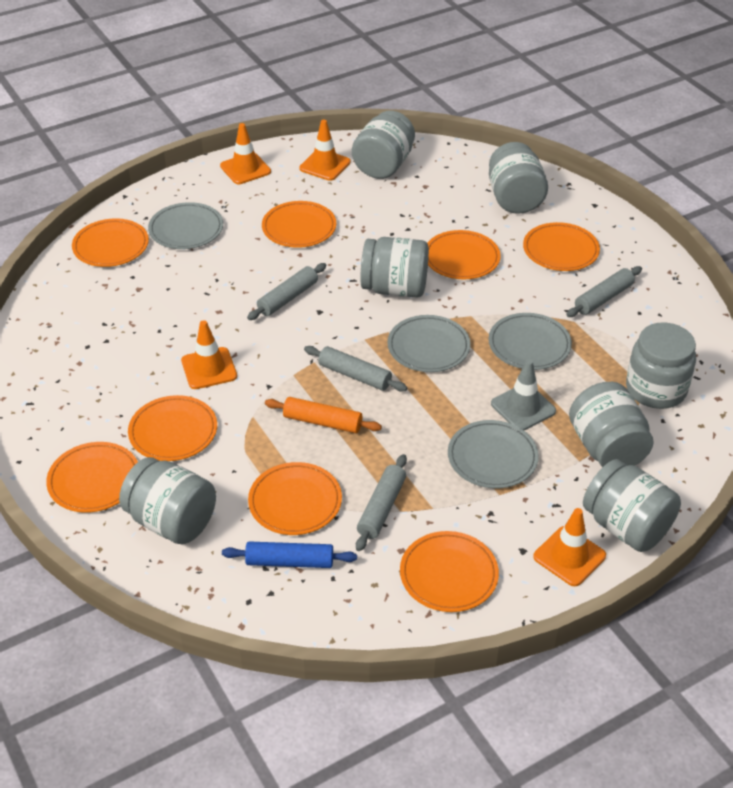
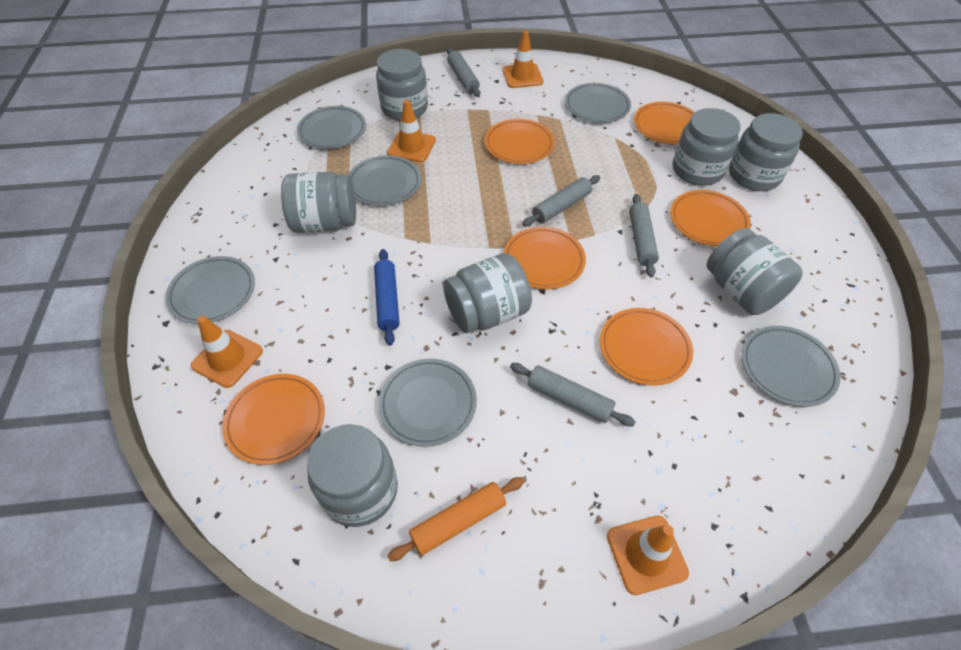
grey plate: 4 -> 6
grey traffic cone: 1 -> 0
orange plate: 8 -> 6

